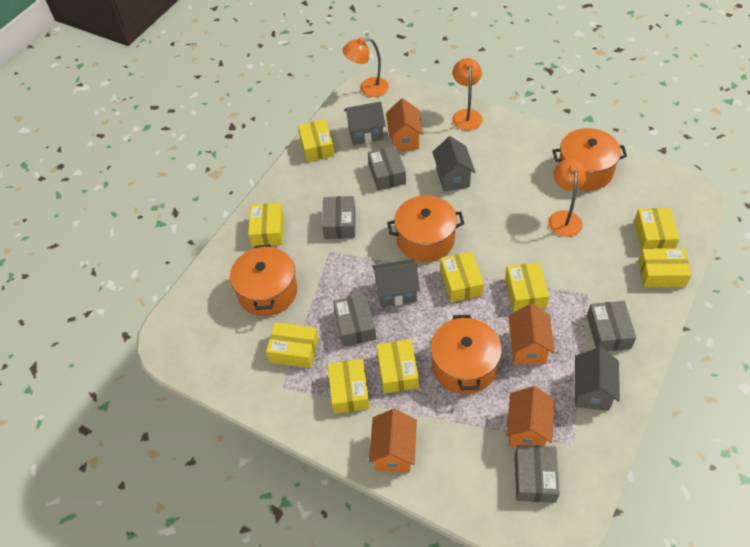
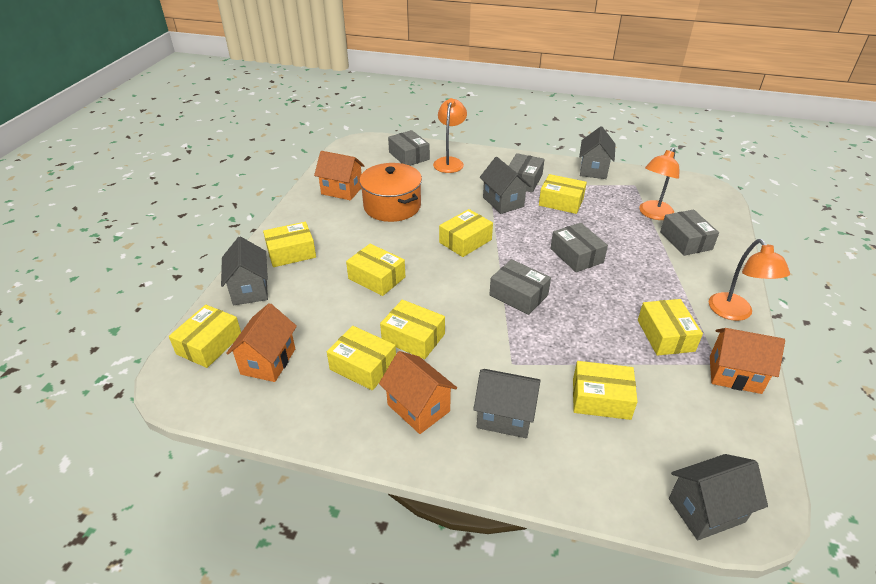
grey house: 4 -> 5
orange pot: 4 -> 1

